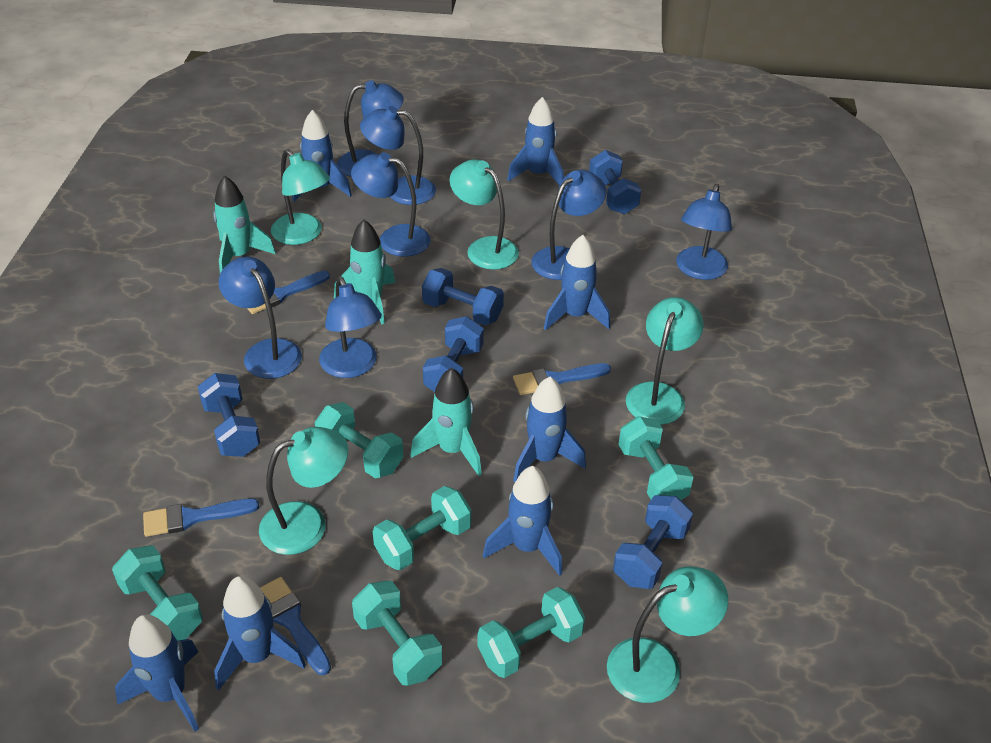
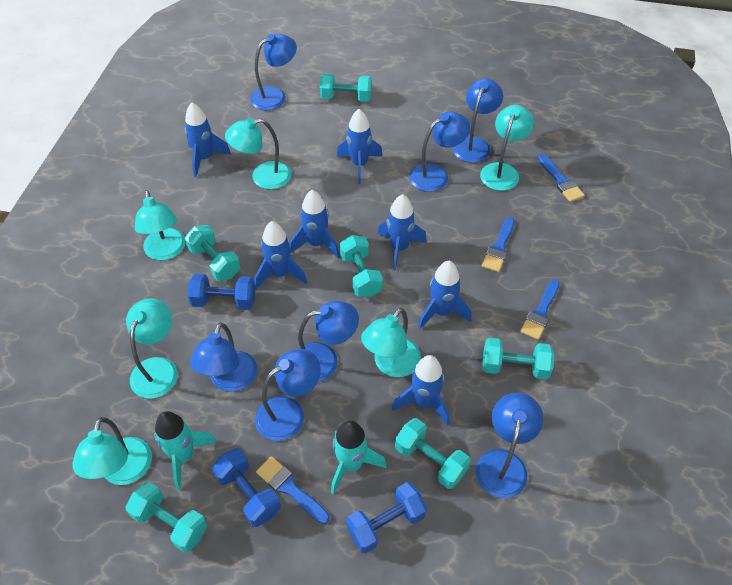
blue dumbbell: 5 -> 3
turquoise lamp: 5 -> 6
turquoise rocket: 3 -> 2

